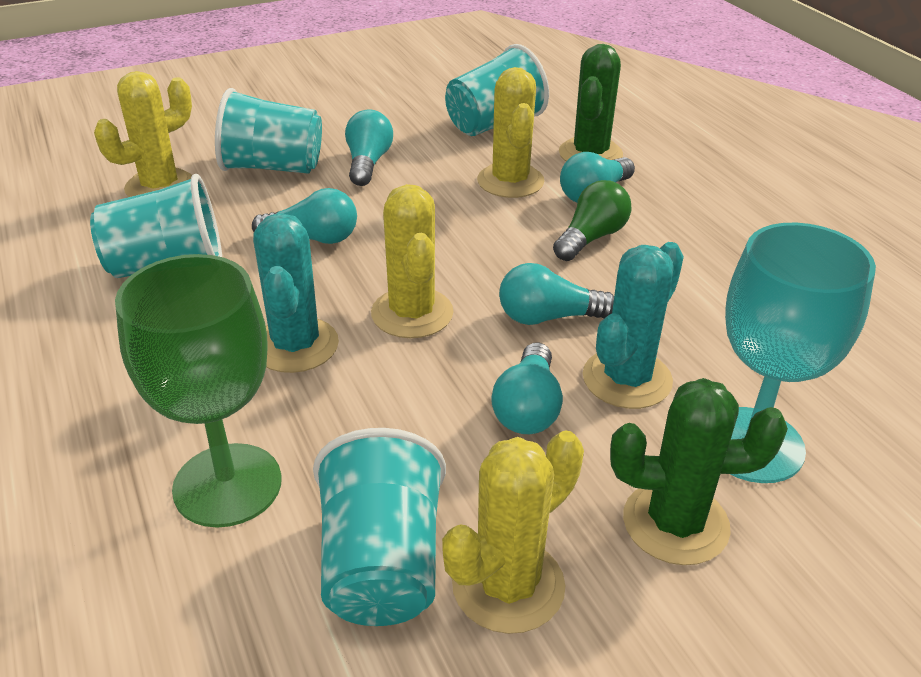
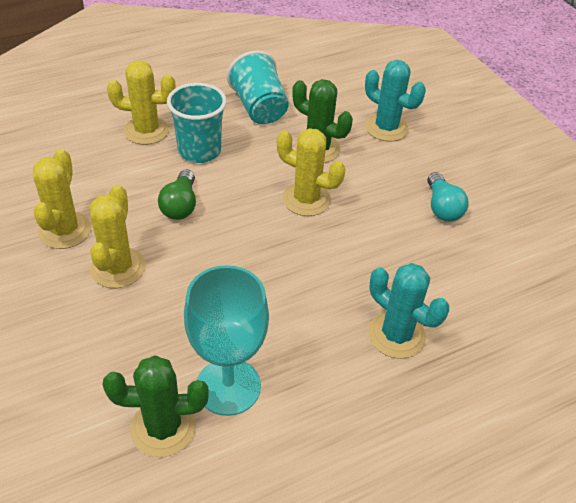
green goblet: 1 -> 0
turquoise cup: 4 -> 2
turquoise light bulb: 5 -> 1

